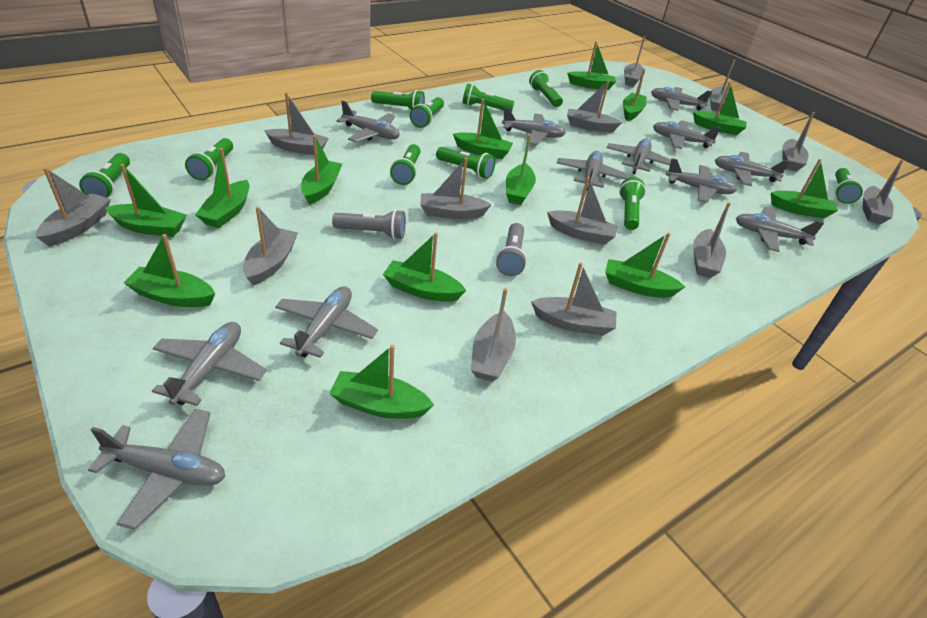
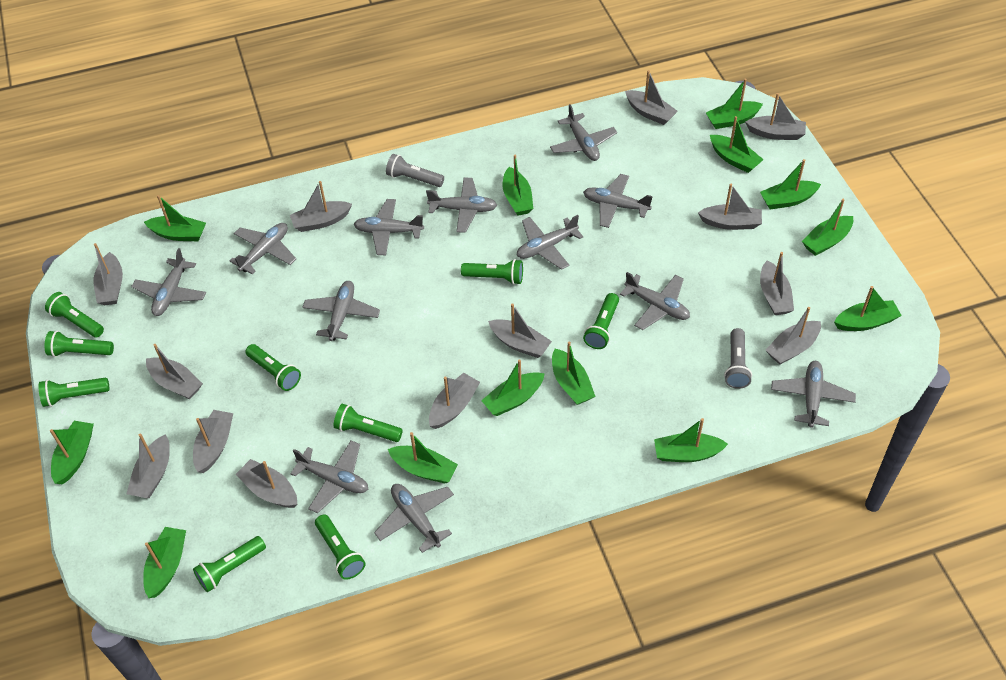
green flashlight: 10 -> 9

